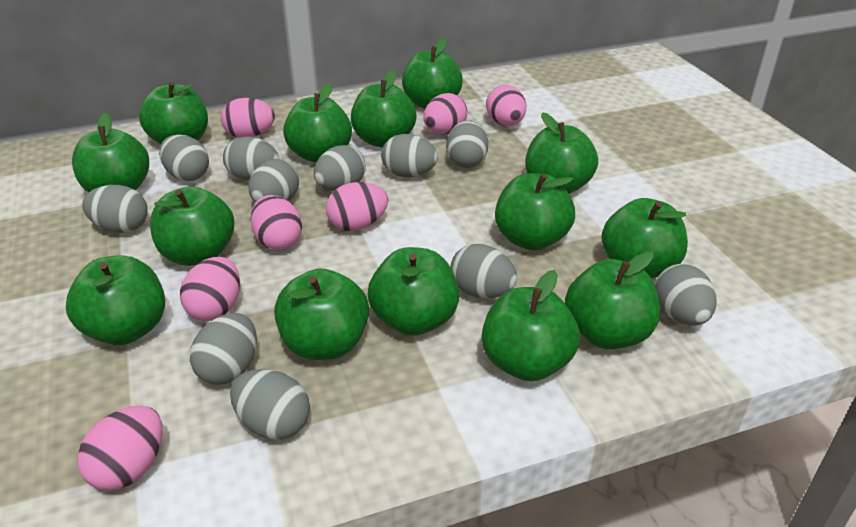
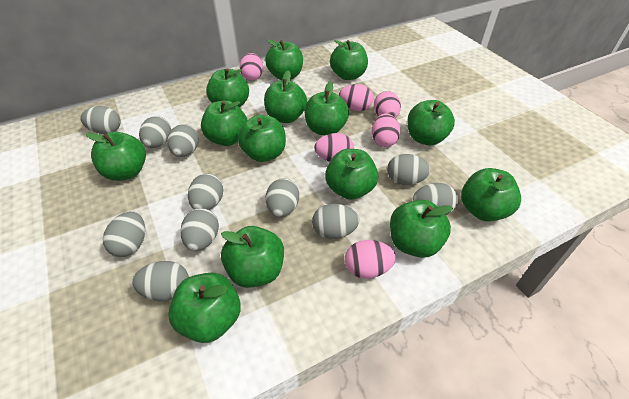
pink egg: 7 -> 6

